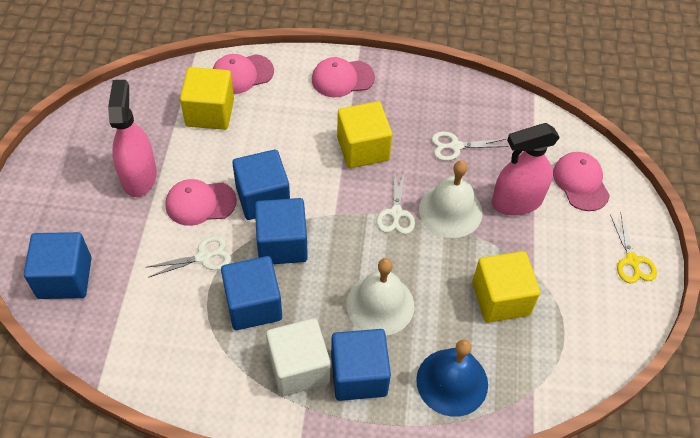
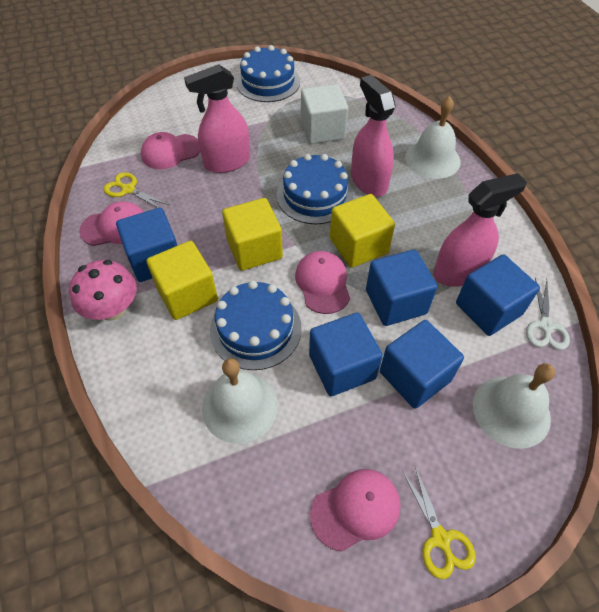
blue bell: 1 -> 0
blue cake: 0 -> 3
pink mushroom: 0 -> 1
pink spray bottle: 2 -> 3
white bell: 2 -> 3
white scissors: 3 -> 1
yellow scissors: 1 -> 2

